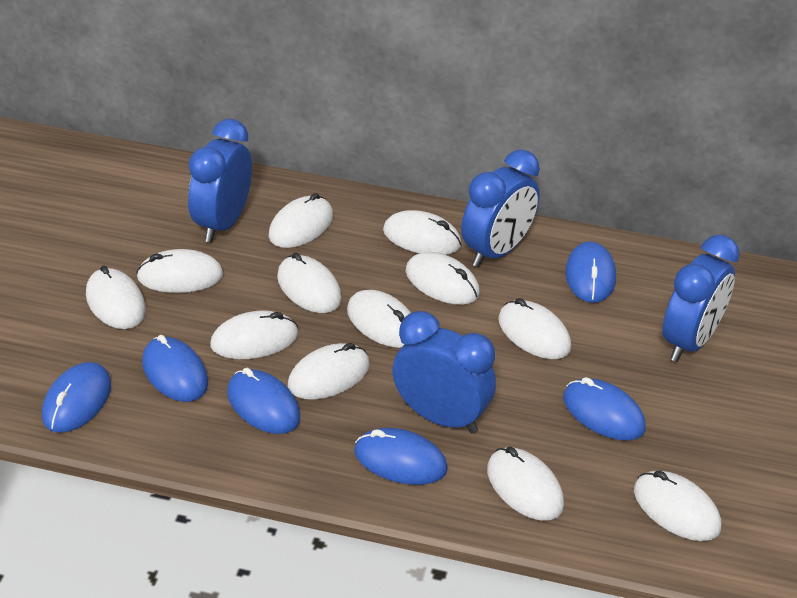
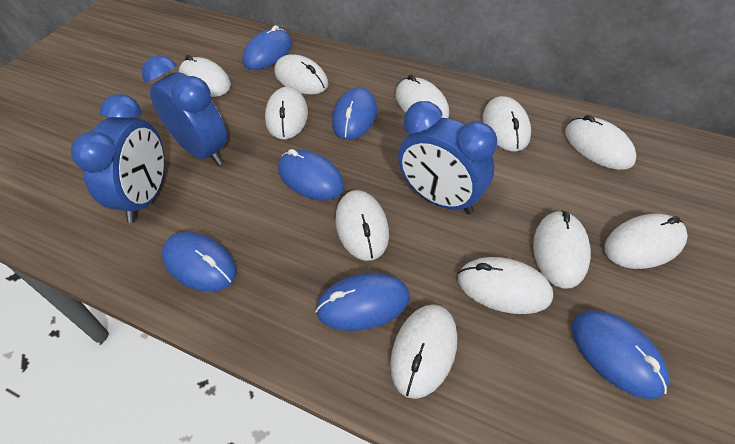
blue clock: 4 -> 3
white mouse: 12 -> 11

